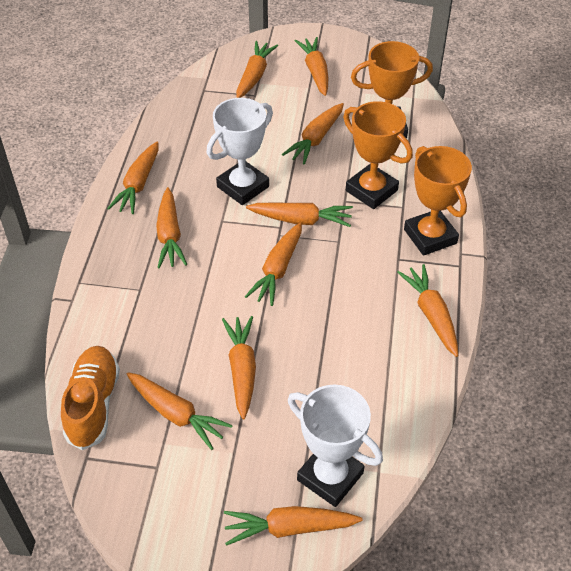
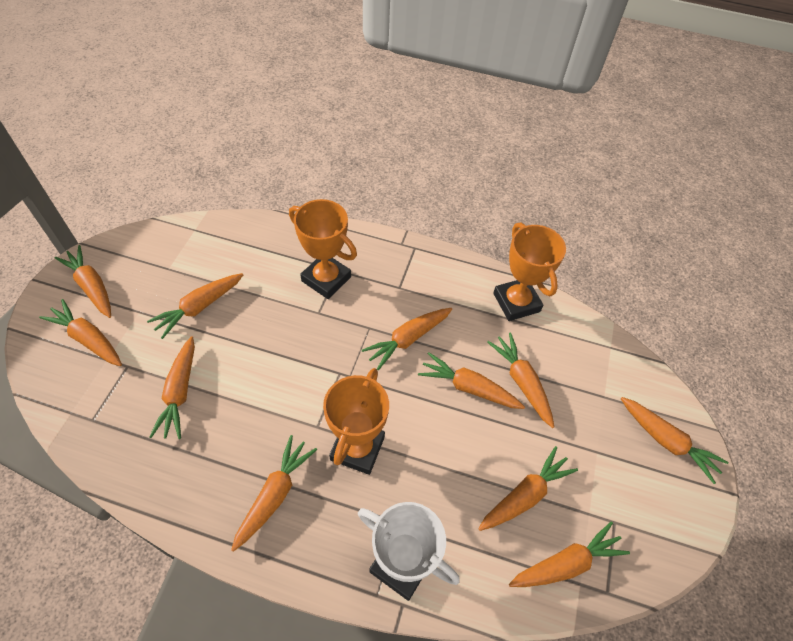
orange shoe: 1 -> 0
white trophy: 2 -> 1

